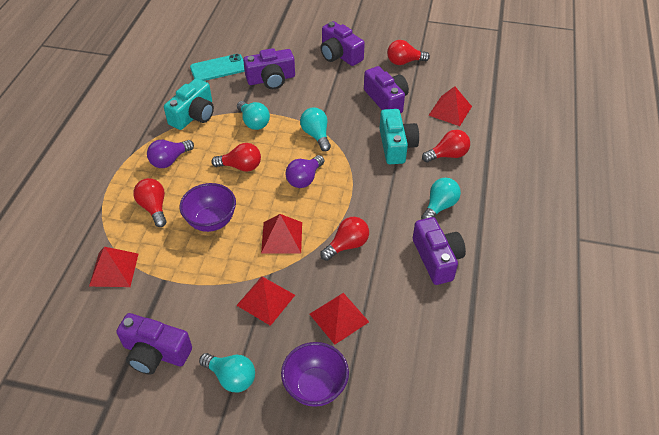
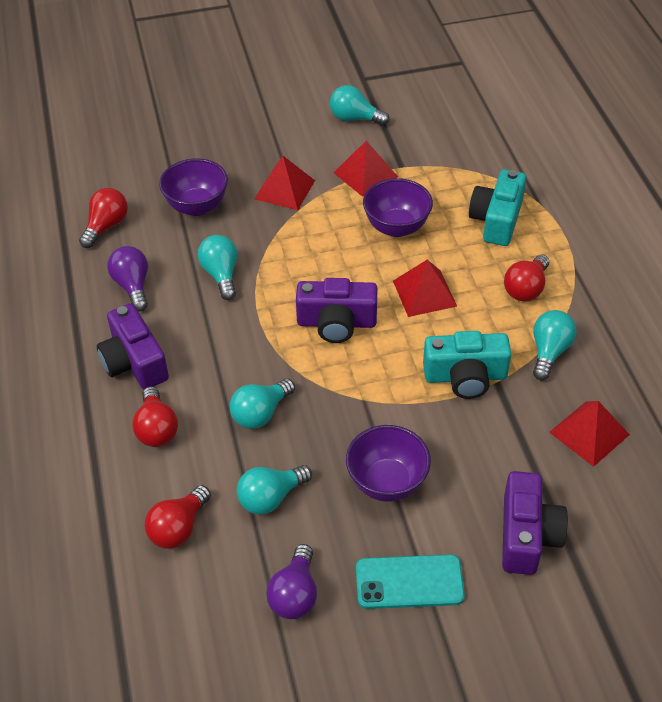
purple bowl: 2 -> 3
purple camera: 5 -> 3
red light bulb: 5 -> 4
red pyramid: 5 -> 4
turquoise light bulb: 4 -> 5

